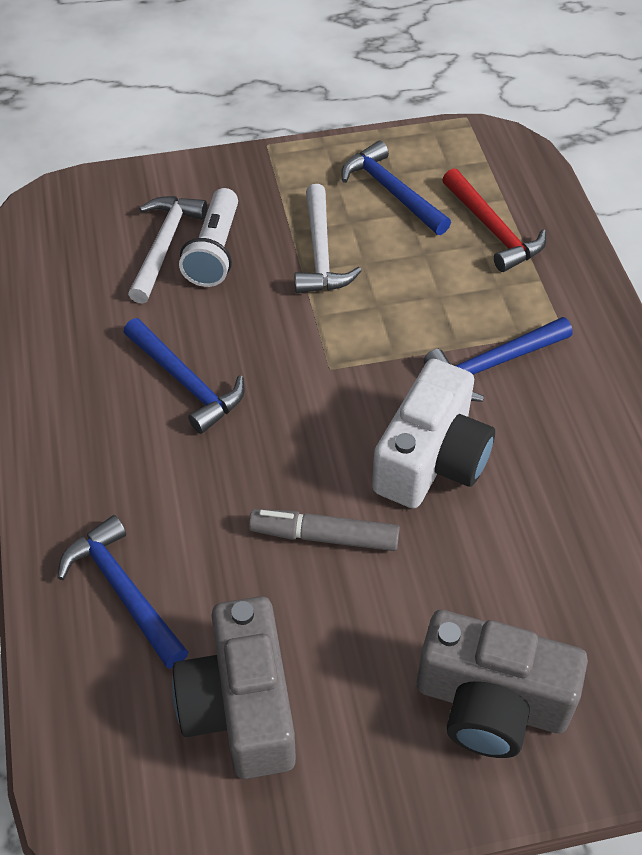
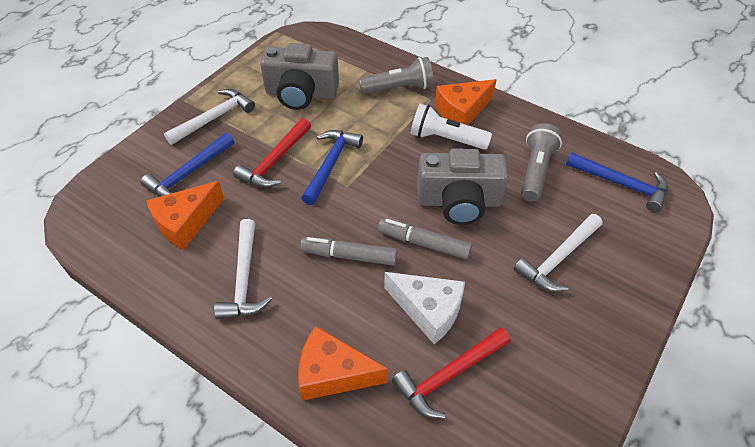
blue hammer: 4 -> 3
grey flashlight: 0 -> 2
grey marker: 1 -> 2
orange cheese: 0 -> 3
red hammer: 1 -> 2
white camera: 1 -> 0
white cheese: 0 -> 1
white hammer: 2 -> 3

